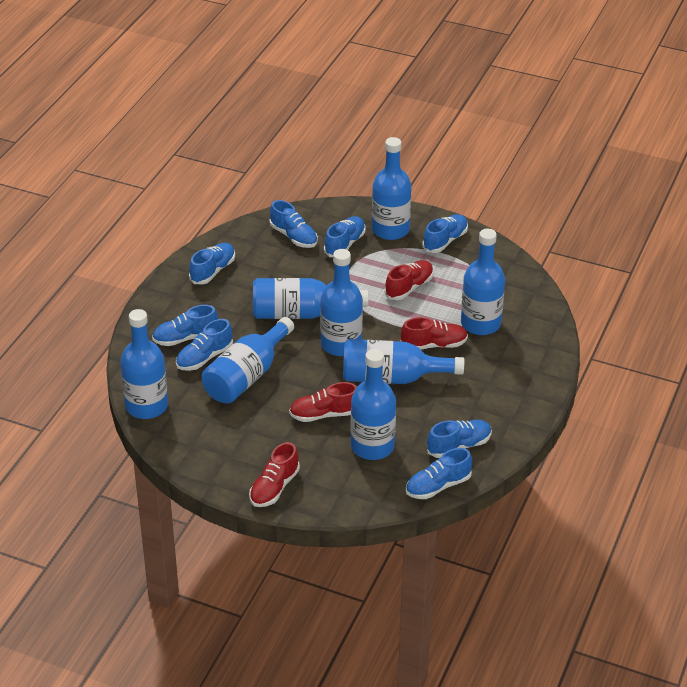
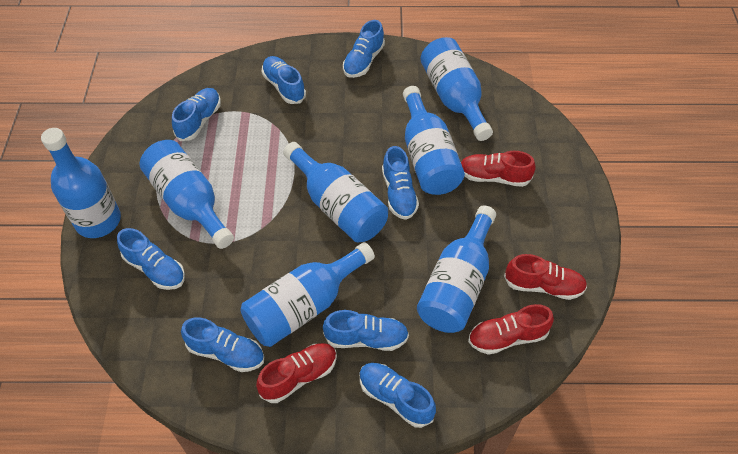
blue bottle: 8 -> 7

